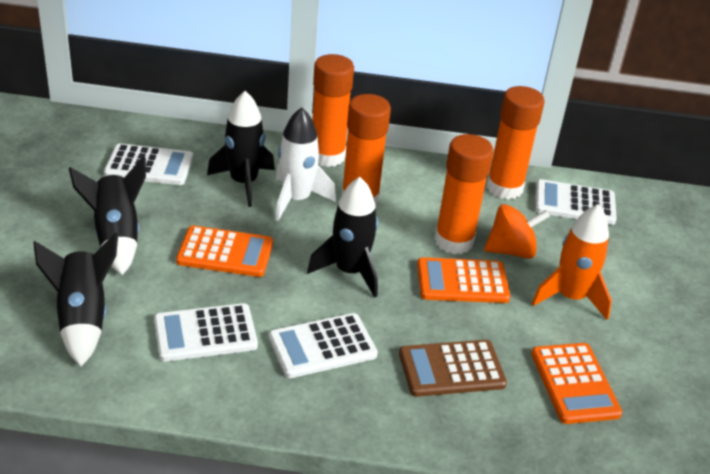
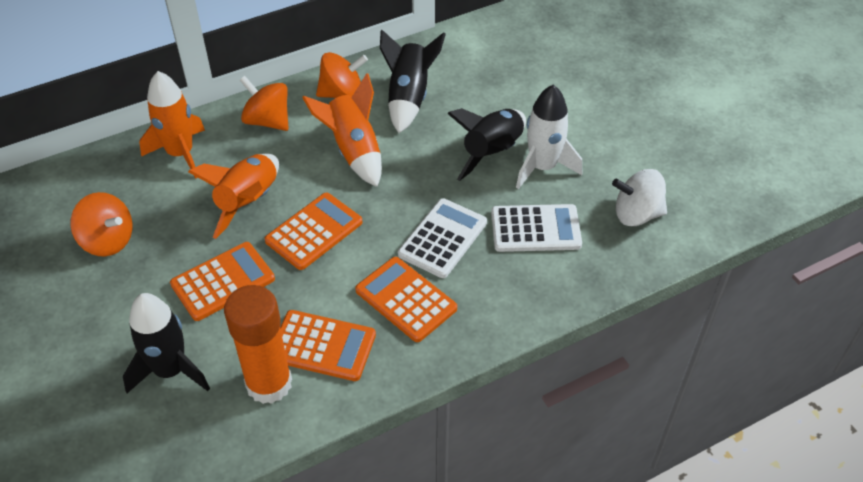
black rocket: 4 -> 3
brown calculator: 1 -> 0
orange calculator: 3 -> 4
orange glue stick: 4 -> 1
orange rocket: 1 -> 3
orange spinning top: 1 -> 3
white calculator: 4 -> 2
white spinning top: 0 -> 1

